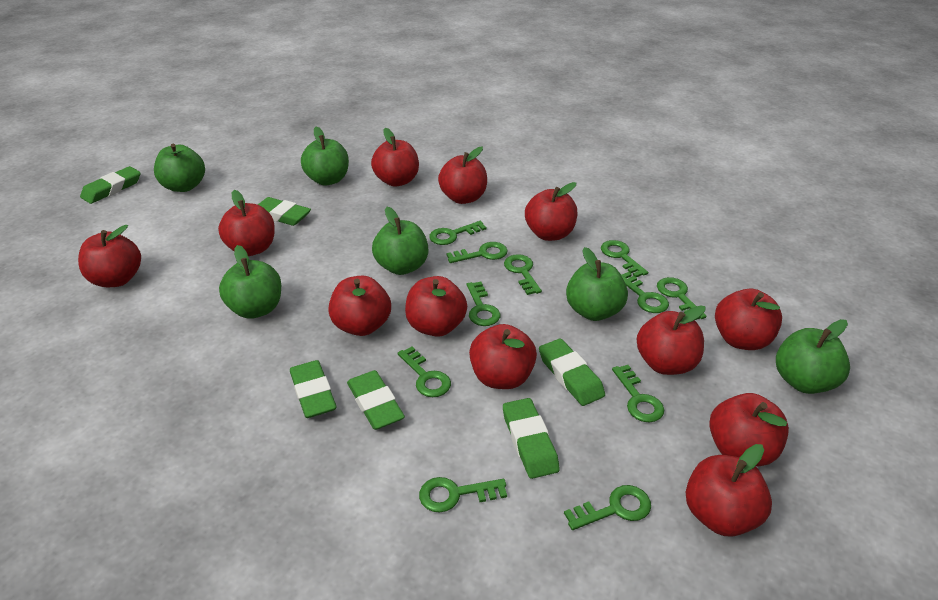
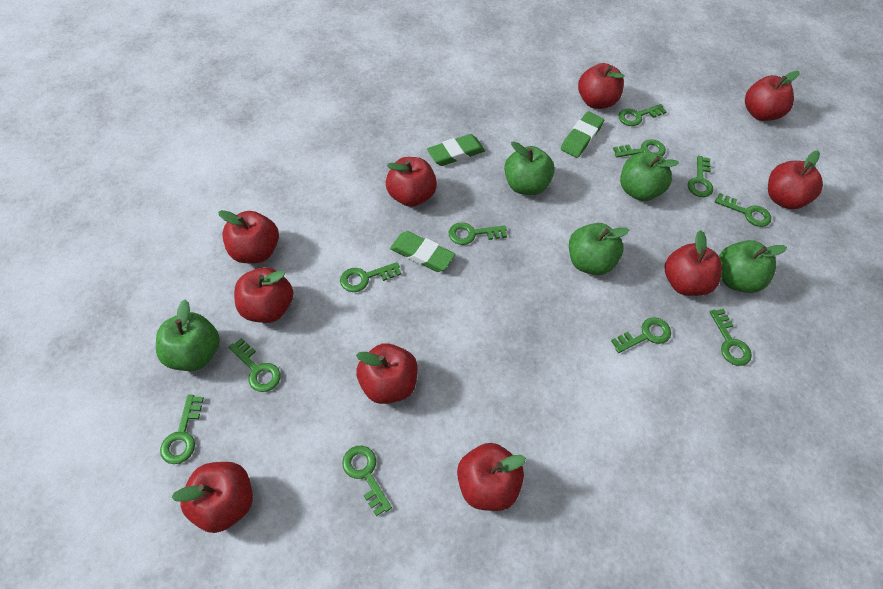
green apple: 6 -> 5
green eraser: 6 -> 3
red apple: 12 -> 10

